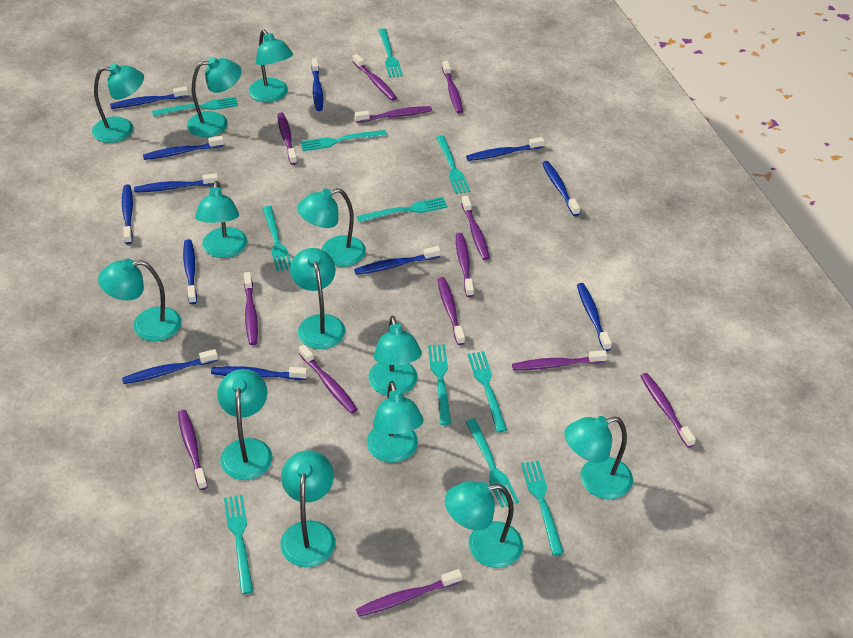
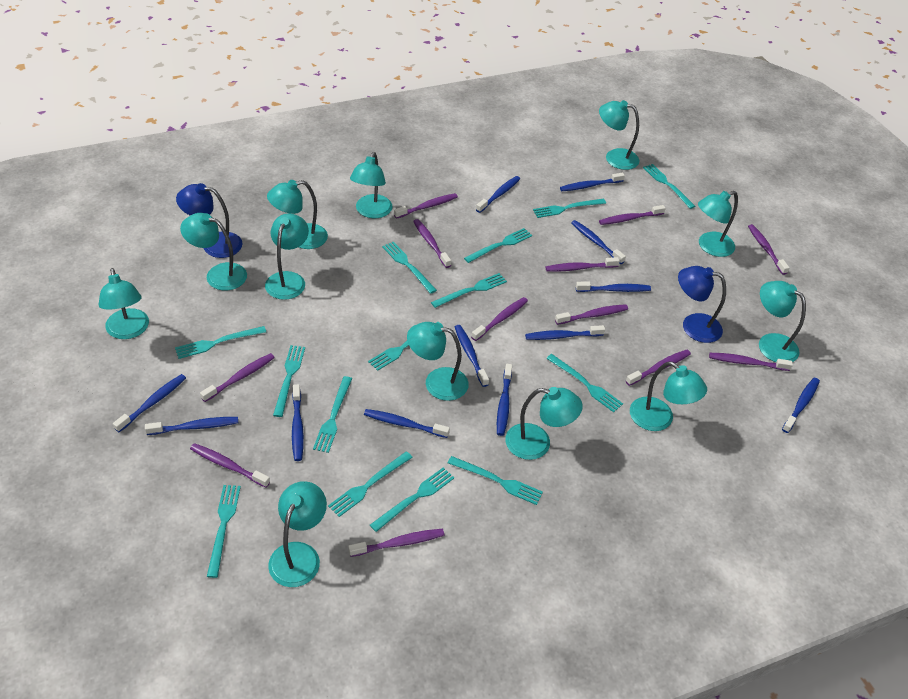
blue lamp: 0 -> 2
purple toothbrush: 13 -> 12
turquoise fork: 11 -> 14
turquoise lamp: 13 -> 12

